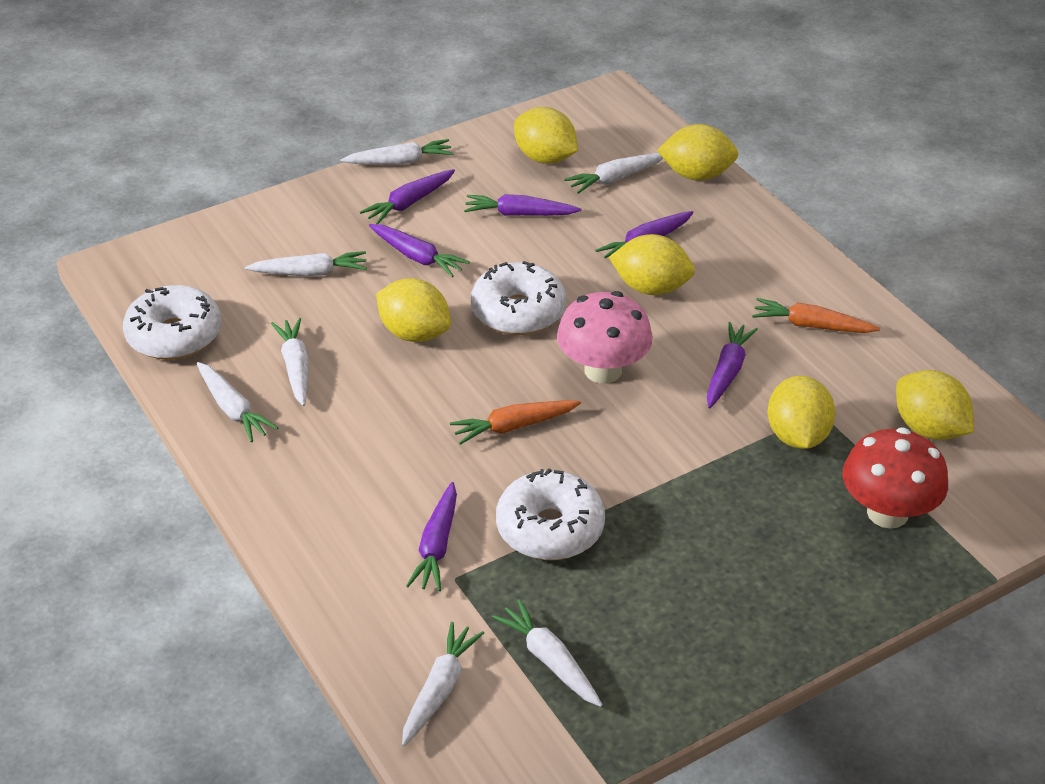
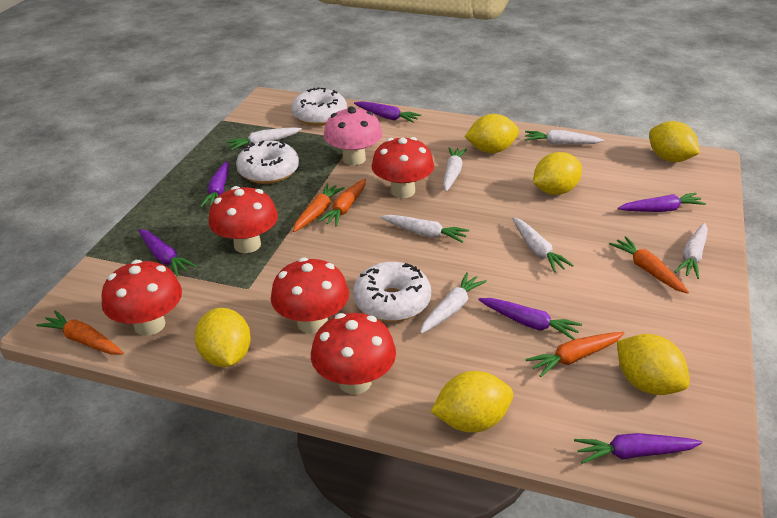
orange carrot: 2 -> 5
red mushroom: 1 -> 5

